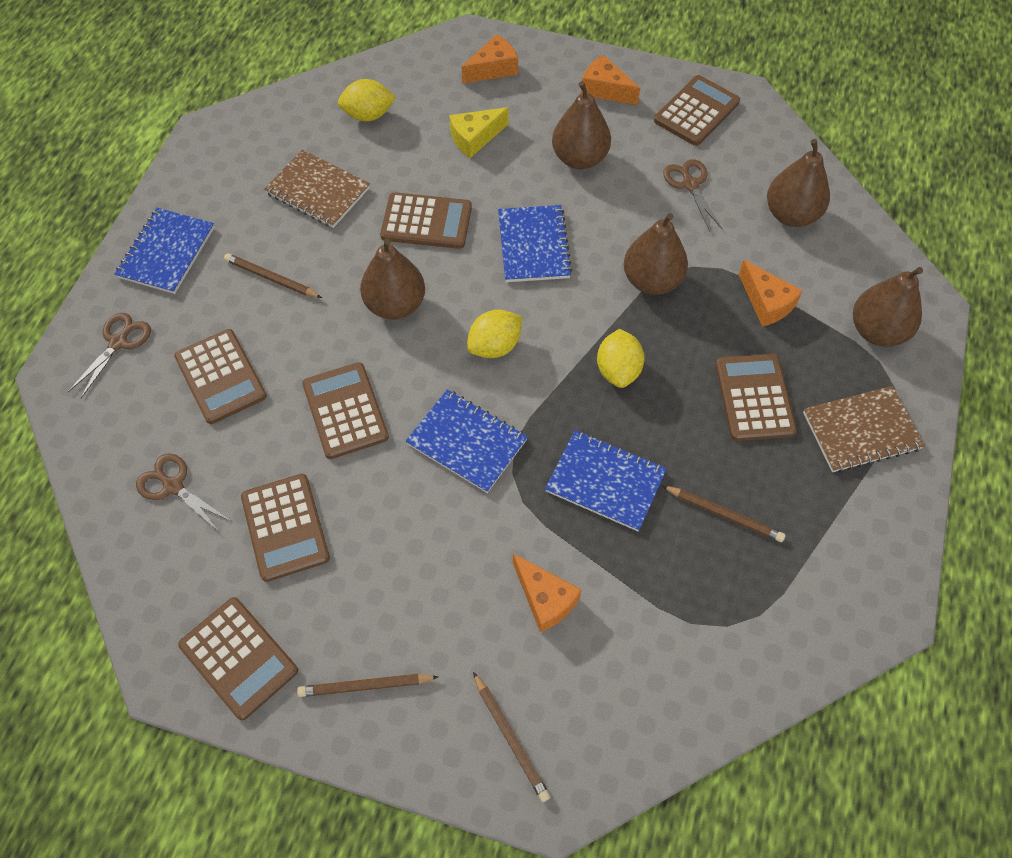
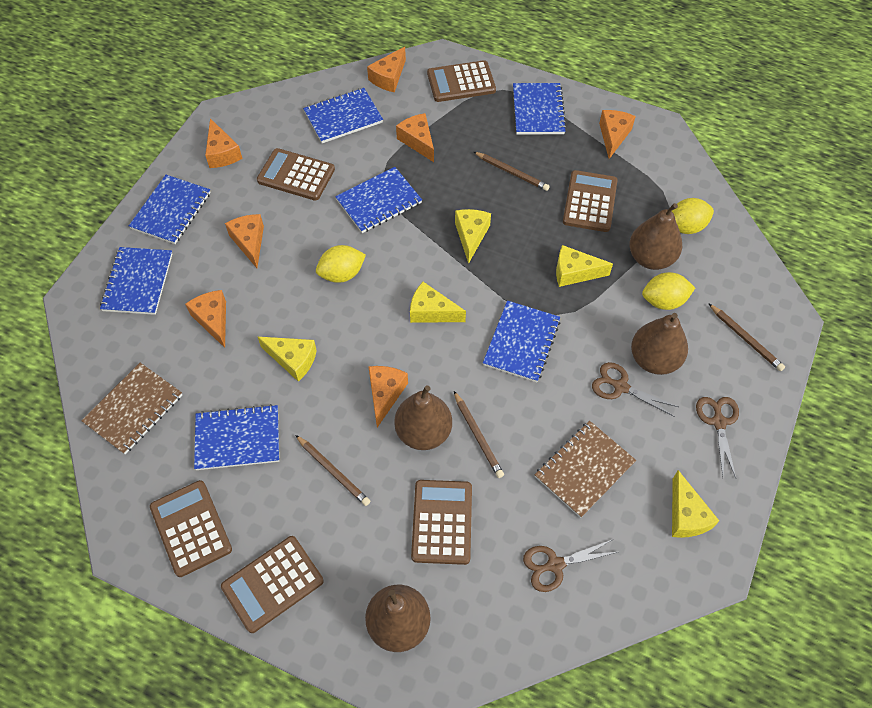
blue notebook: 4 -> 7
brown calculator: 7 -> 6
brown pear: 5 -> 4
orange cheese: 4 -> 7
yellow cheese: 1 -> 5

